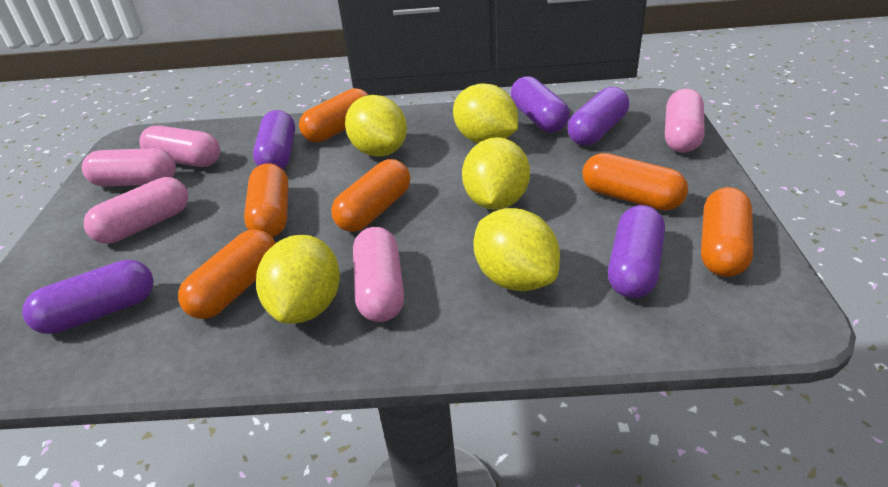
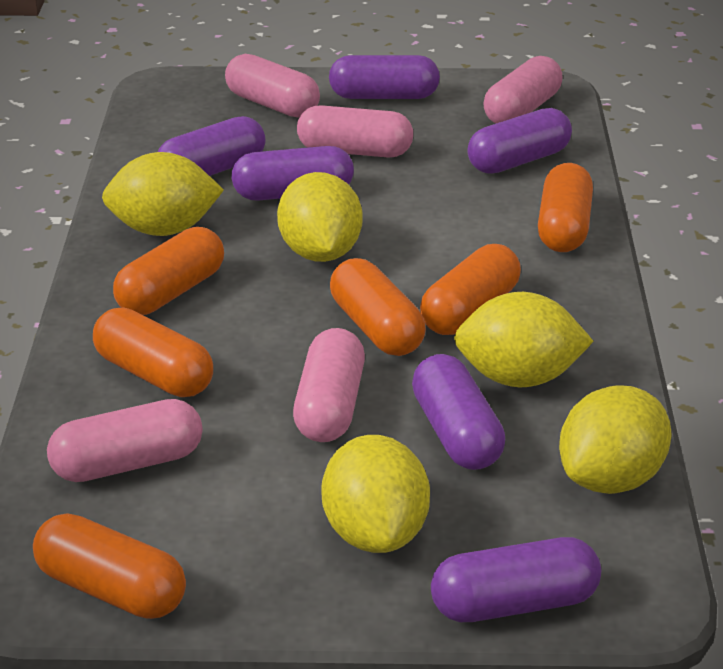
purple capsule: 5 -> 6

